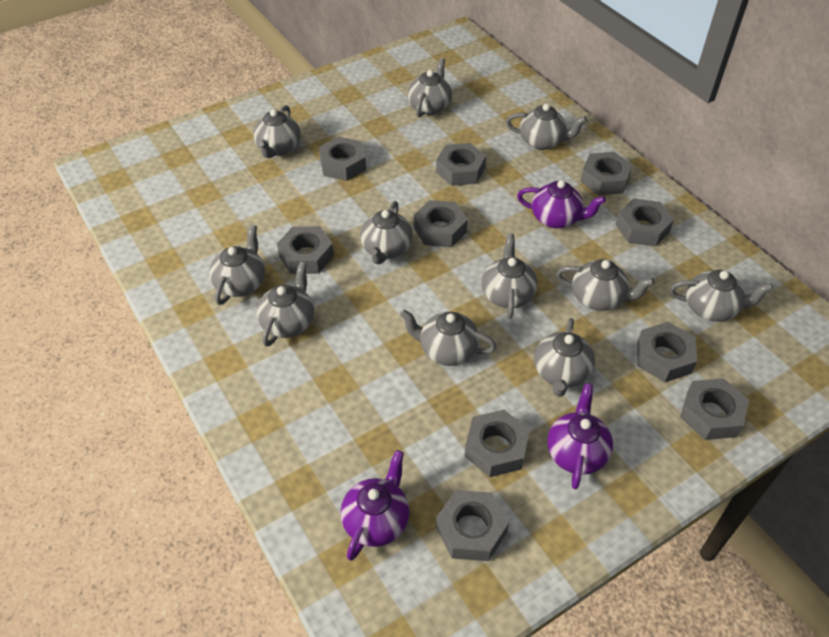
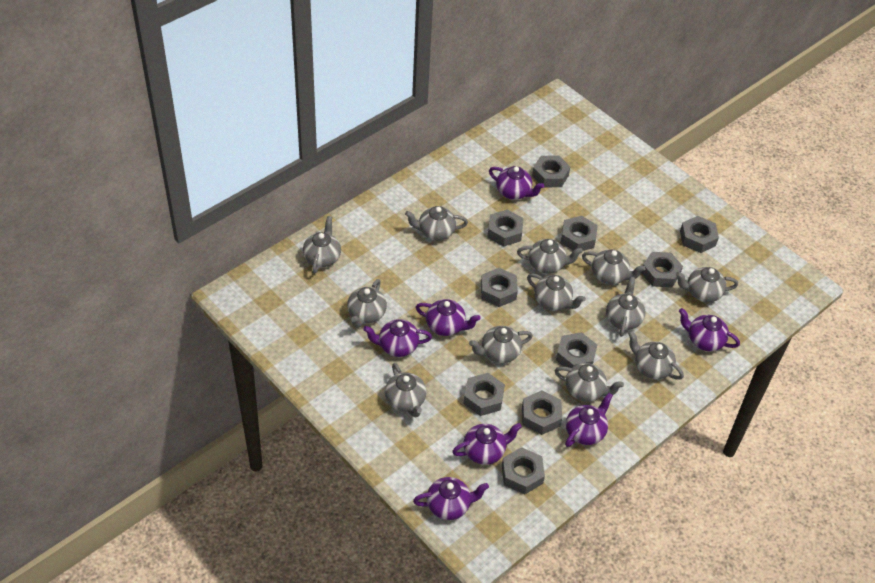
grey teapot: 11 -> 12
purple teapot: 3 -> 7

